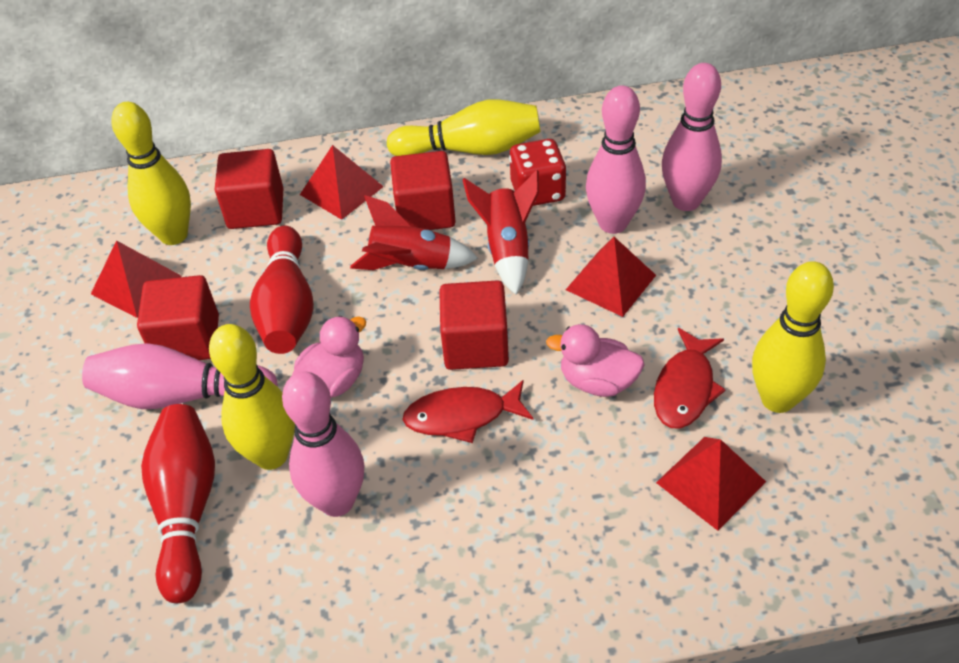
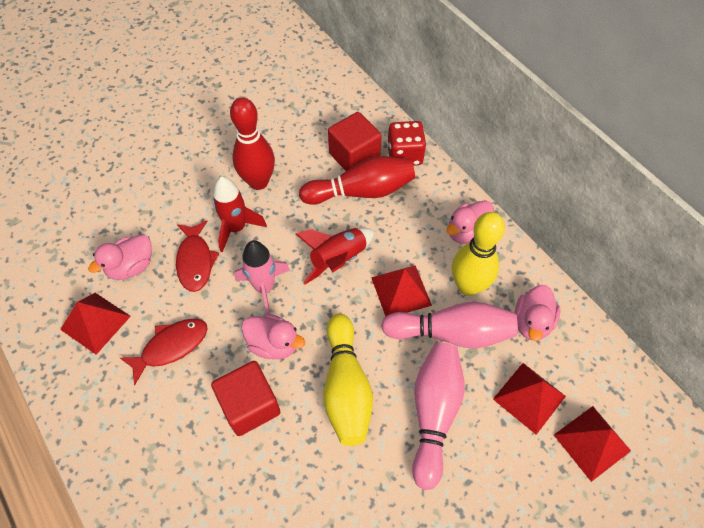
pink bowling pin: 4 -> 2
pink duck: 2 -> 4
pink rocket: 0 -> 1
red cube: 4 -> 2
yellow bowling pin: 4 -> 2

